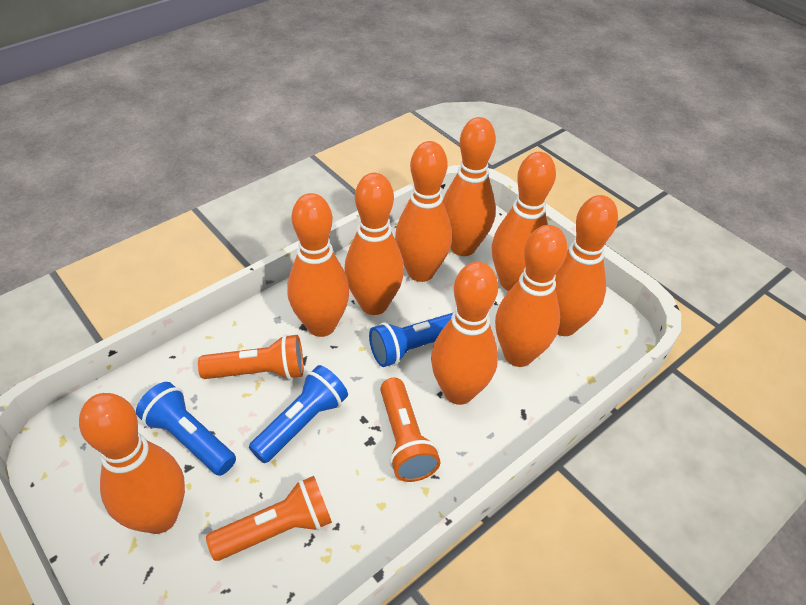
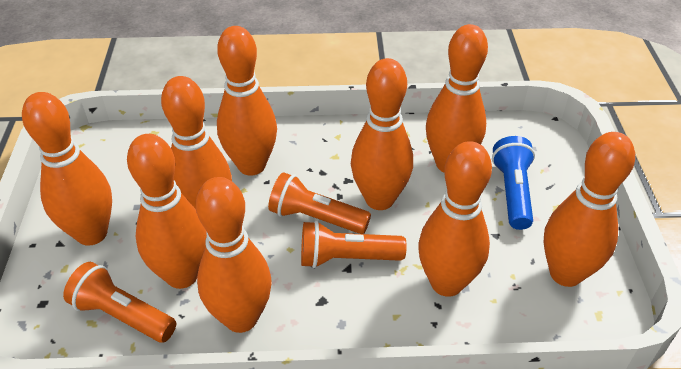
blue flashlight: 3 -> 1

